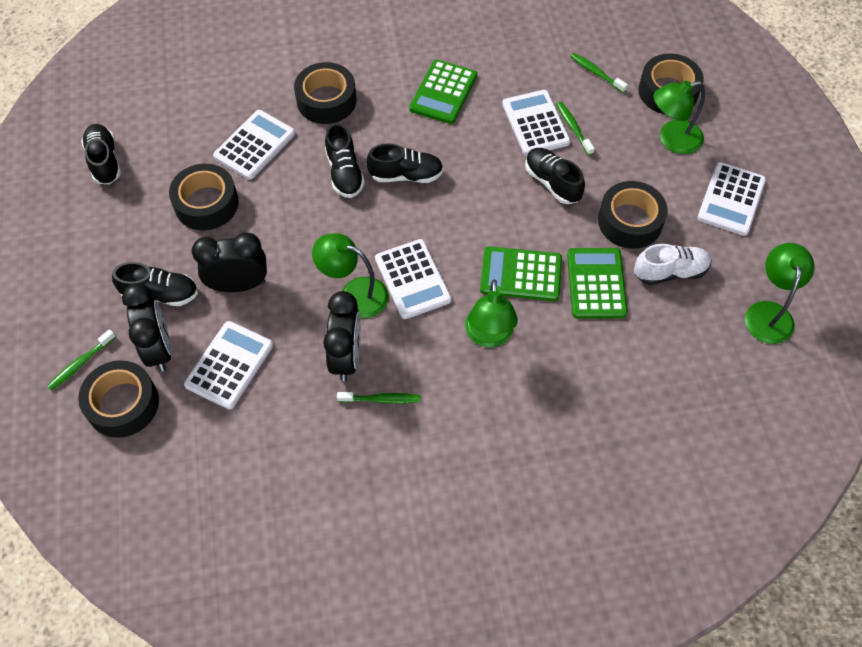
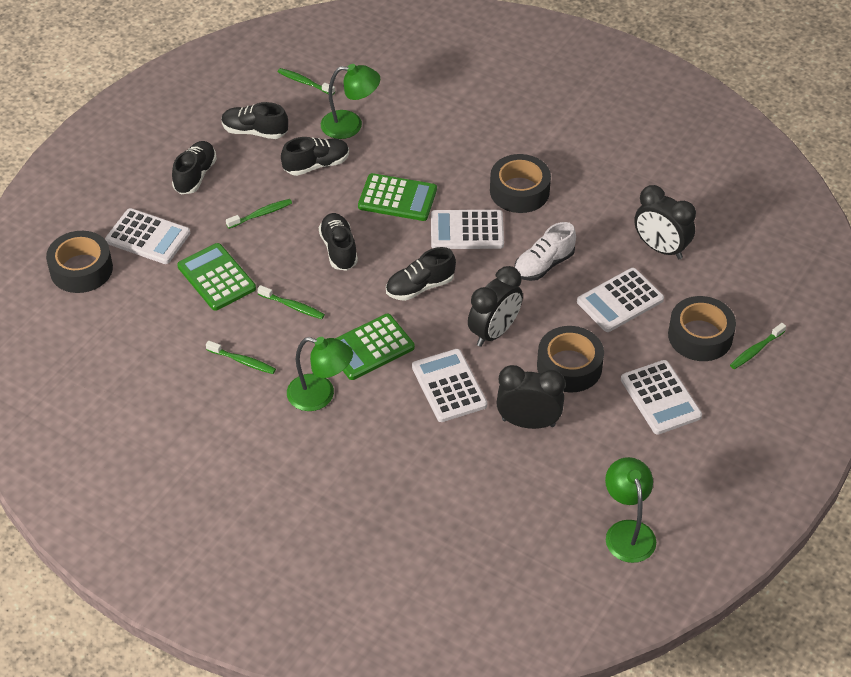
black tape: 5 -> 4
green lamp: 4 -> 3
green toothbrush: 4 -> 5

